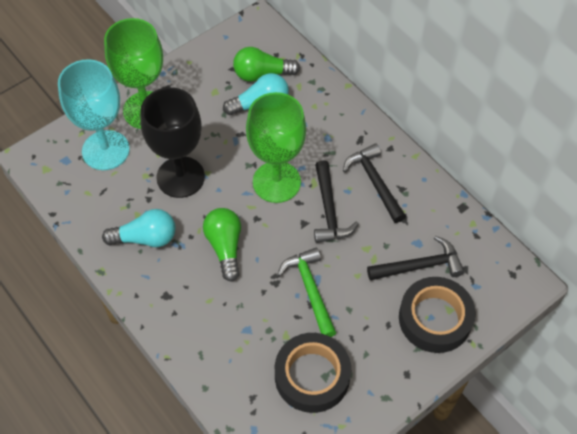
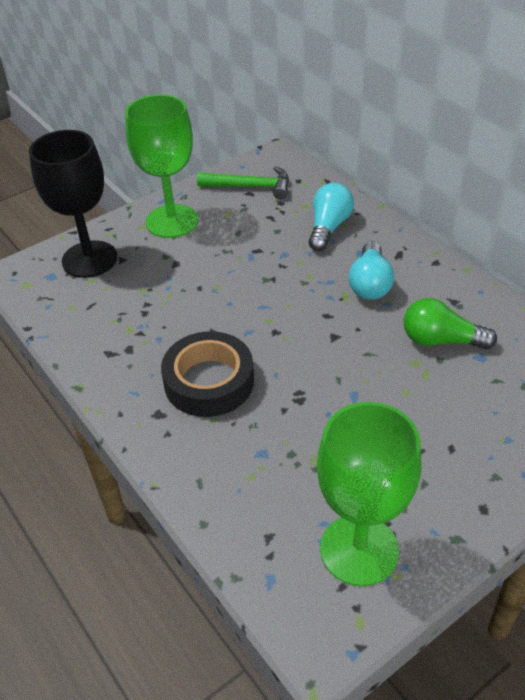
black hammer: 3 -> 0
black tape: 2 -> 1
green light bulb: 2 -> 1
turquoise goblet: 1 -> 0

